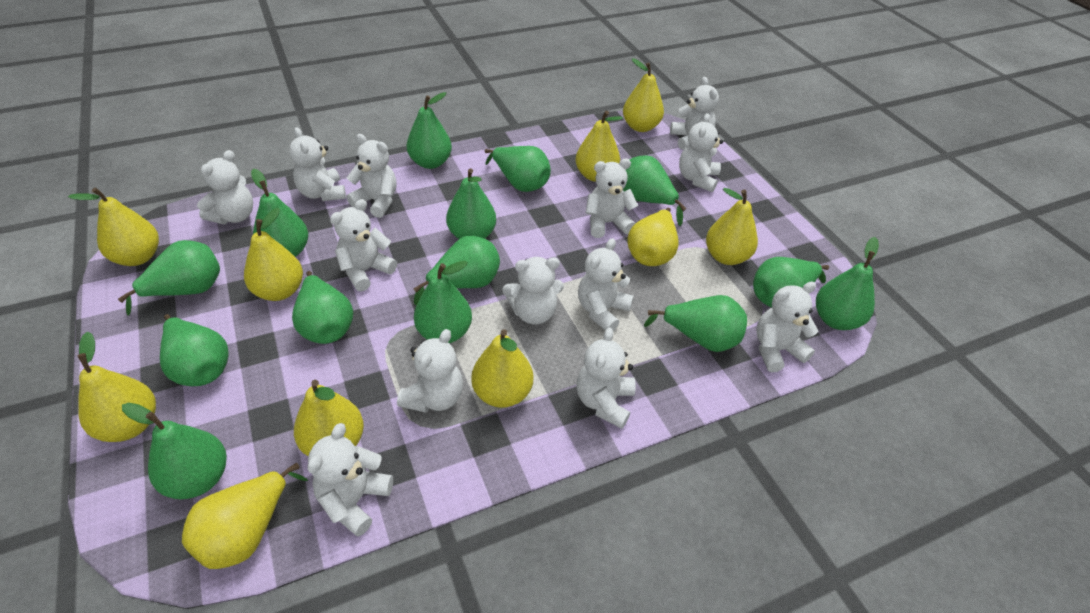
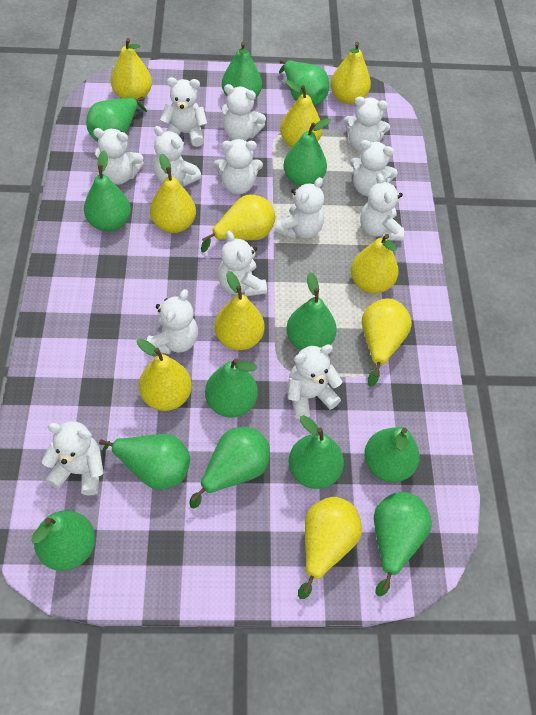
green pear: 14 -> 13

